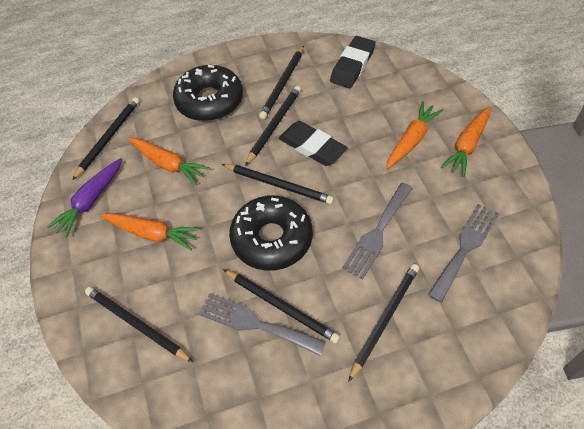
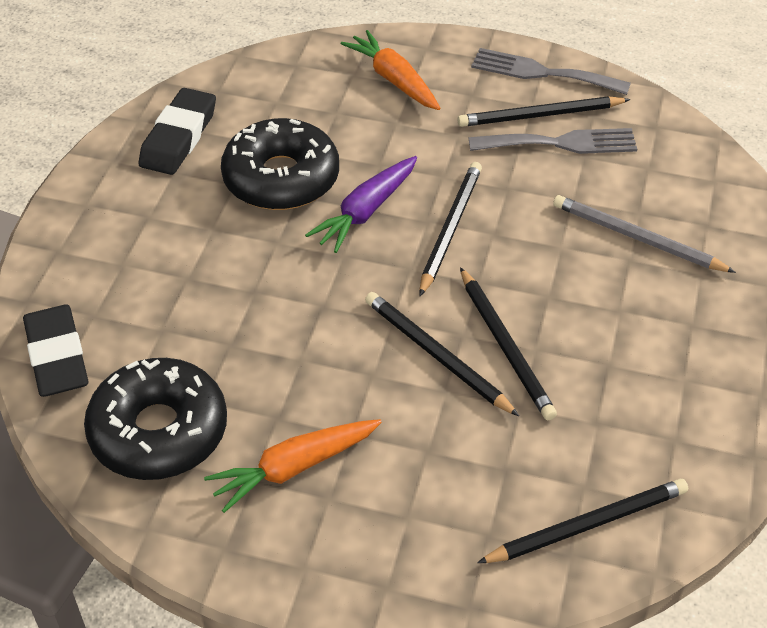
black pencil: 7 -> 5
grey fork: 3 -> 2
grey pencil: 0 -> 1
orange carrot: 4 -> 2

